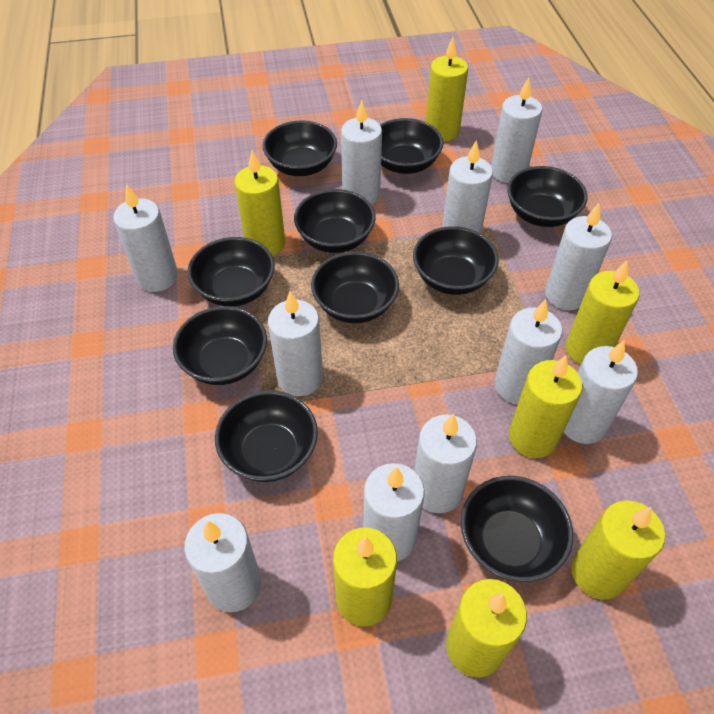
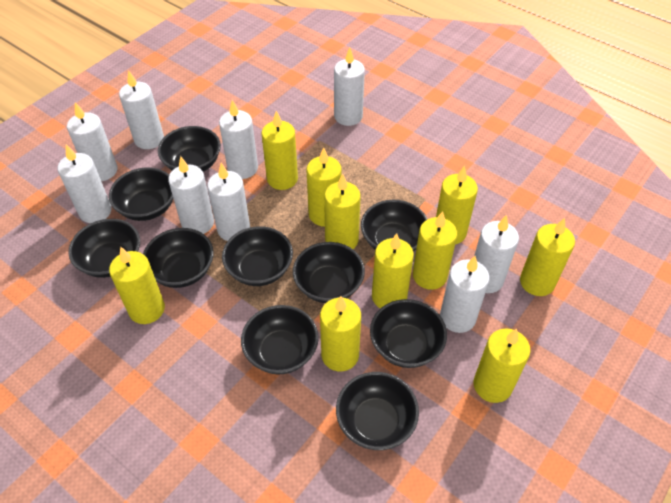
white candle: 11 -> 9
yellow candle: 7 -> 10

